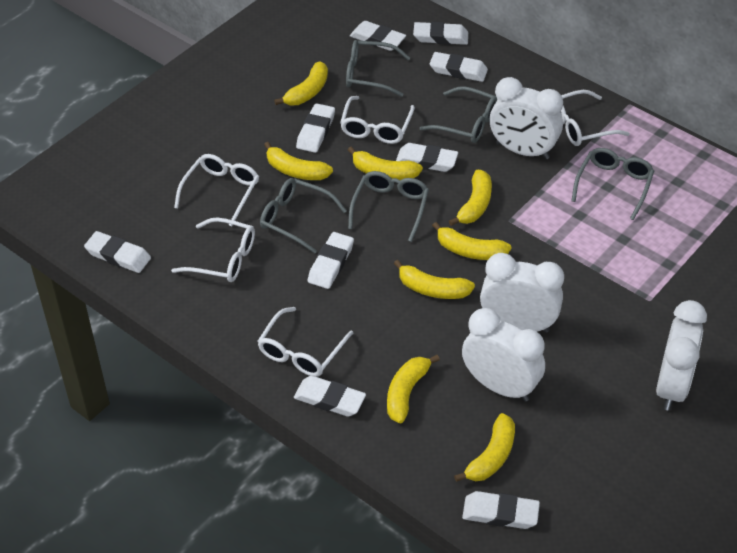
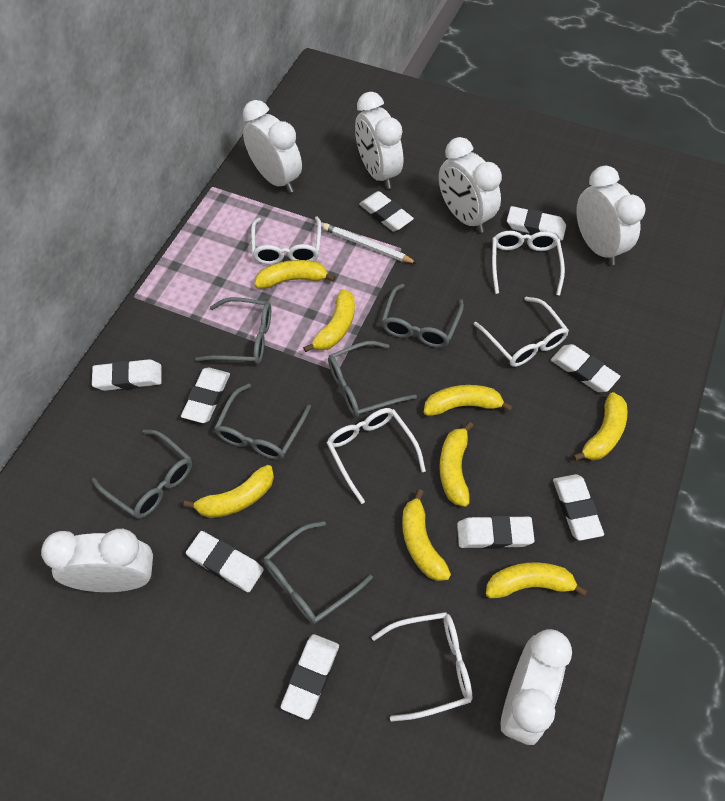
grey glasses: 5 -> 6
white clock: 4 -> 6
white pencil: 0 -> 1

